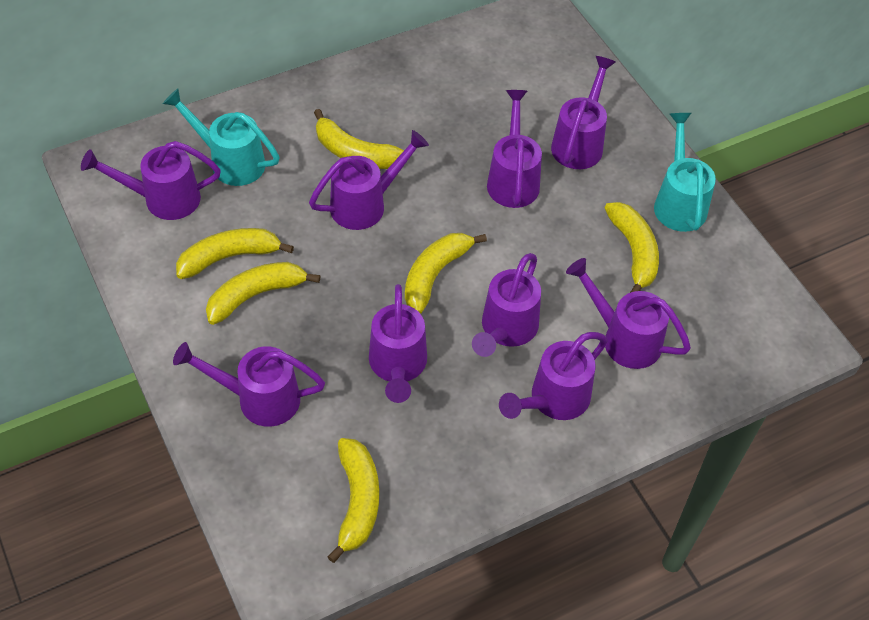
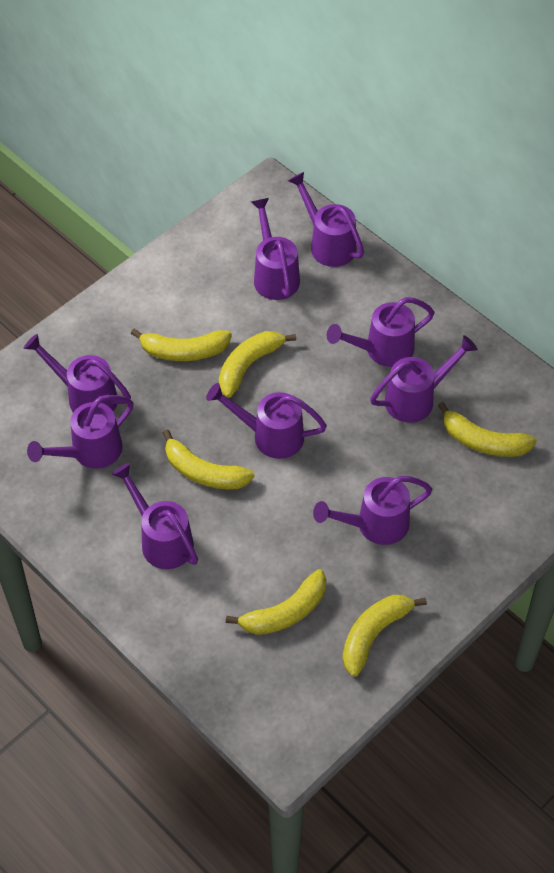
turquoise watering can: 2 -> 0

